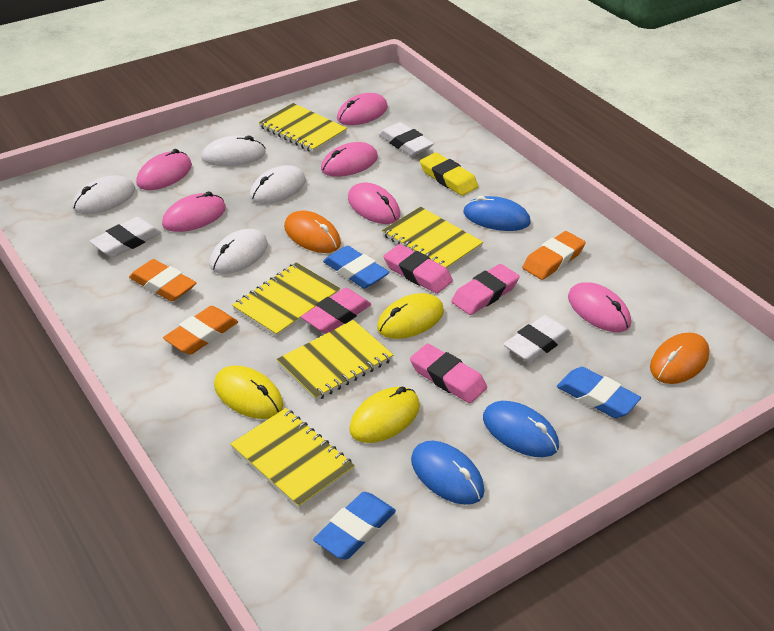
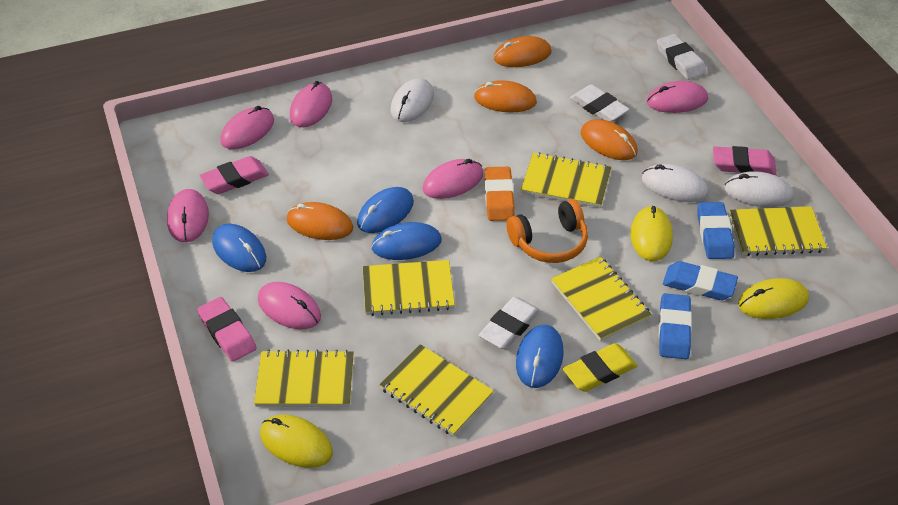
blue mouse: 3 -> 4
orange eraser: 3 -> 1
orange headphones: 0 -> 1
orange mouse: 2 -> 4
pink eraser: 4 -> 3
white mouse: 4 -> 3
yellow notebook: 5 -> 6

